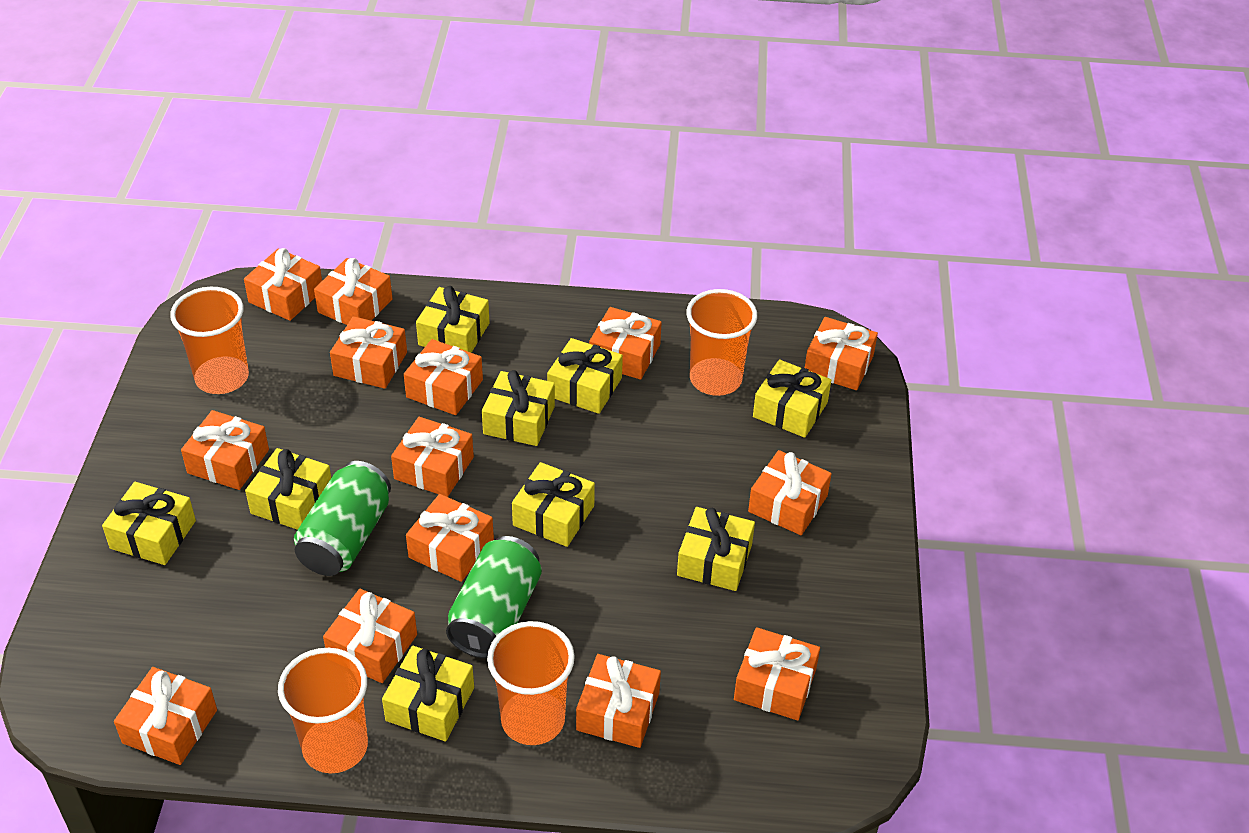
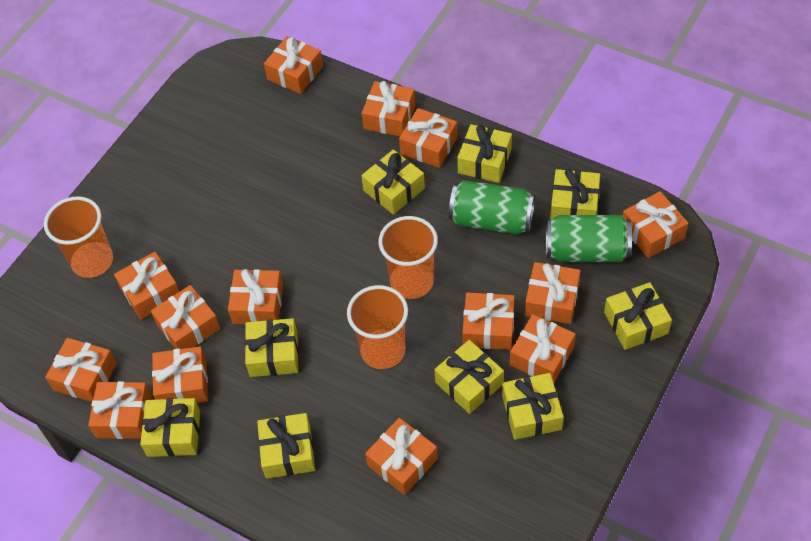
orange cup: 4 -> 3

